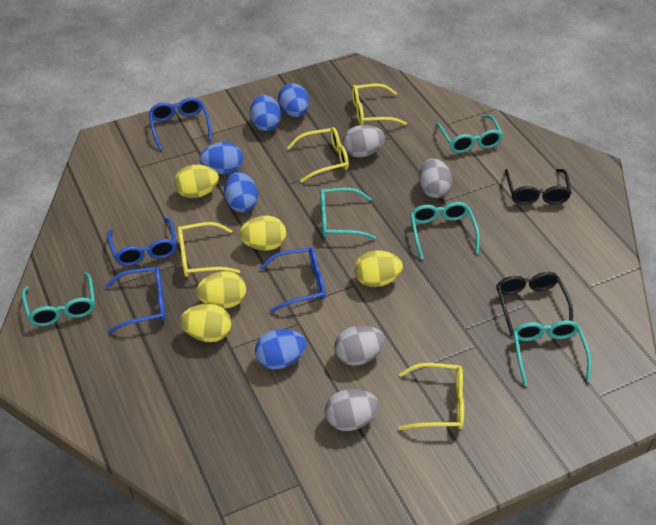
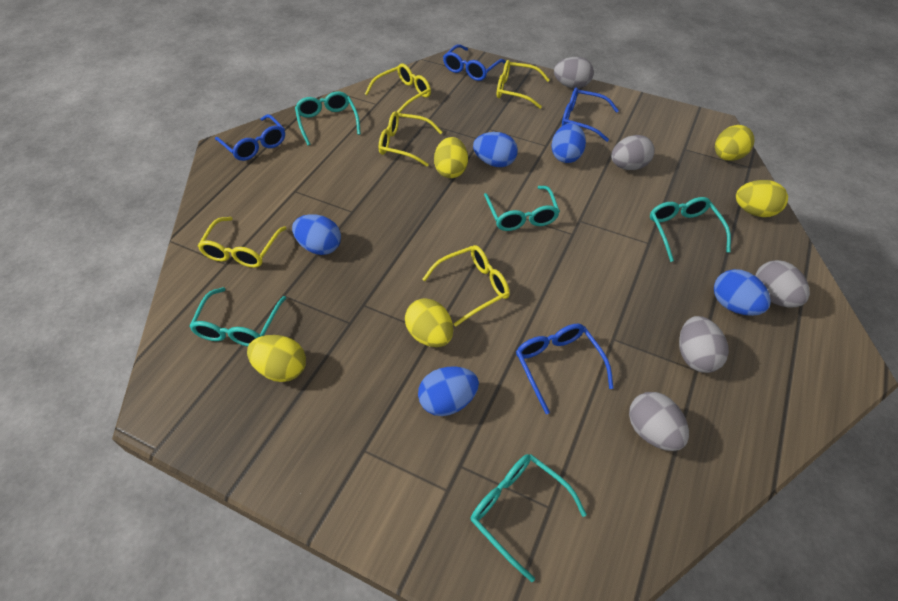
black glasses: 2 -> 0
grey egg: 4 -> 5
yellow glasses: 4 -> 5

